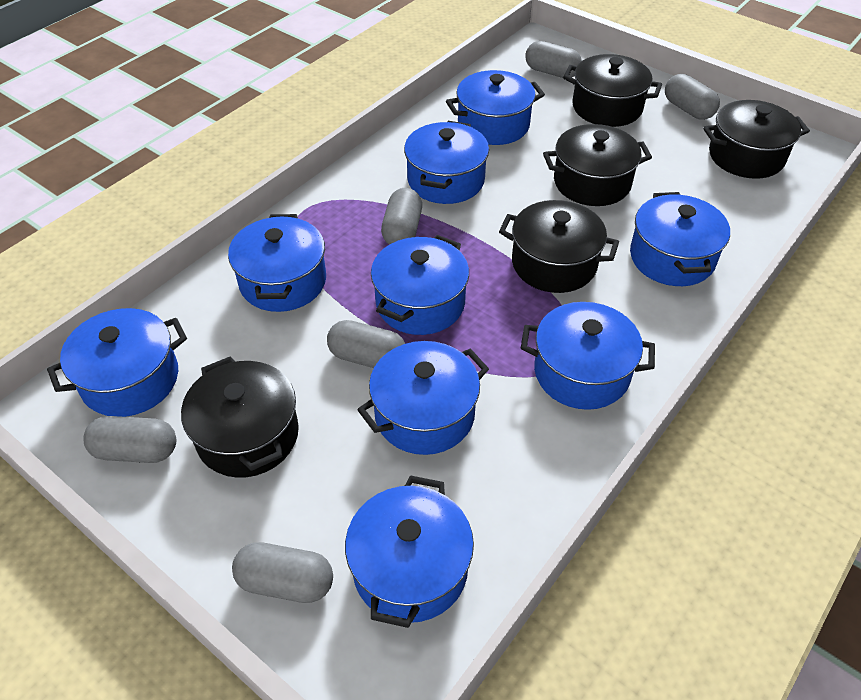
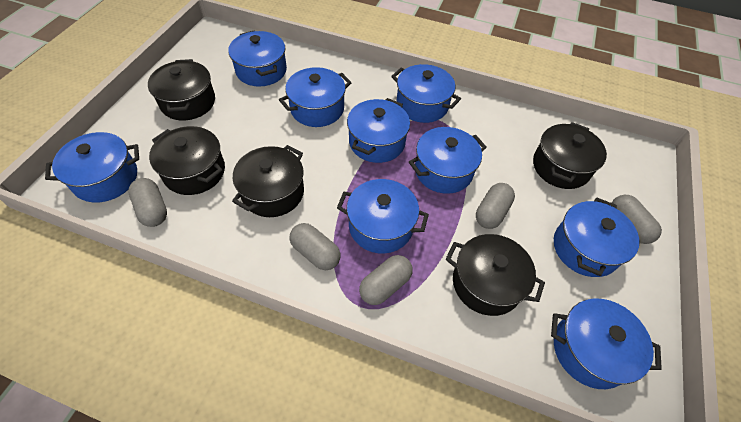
grey capsule: 6 -> 5

